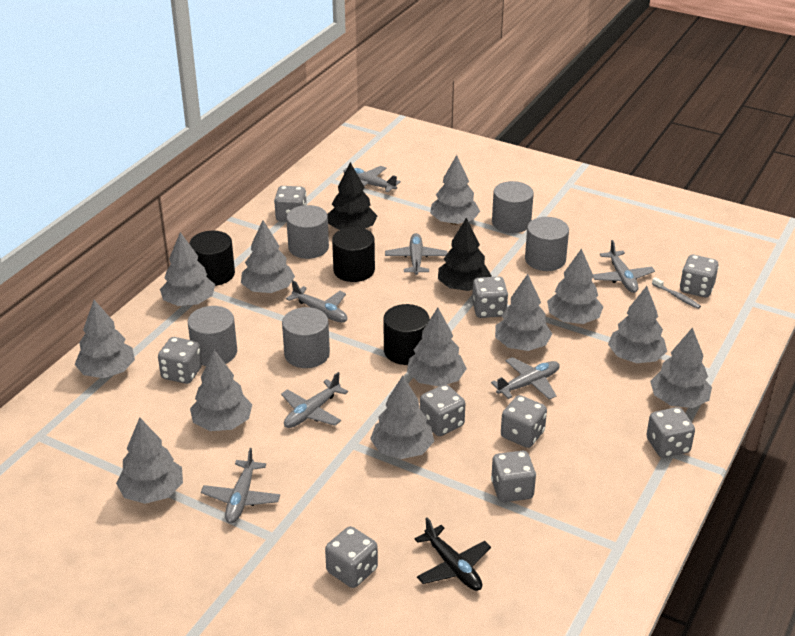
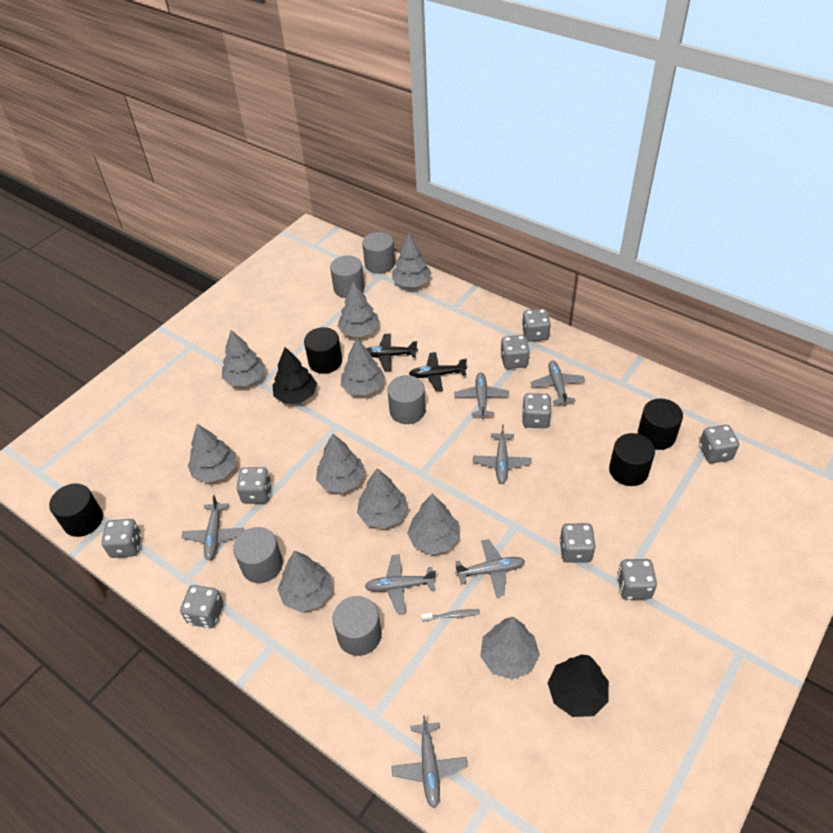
black cylinder: 3 -> 4
black plane: 1 -> 2
grey tree: 12 -> 10

